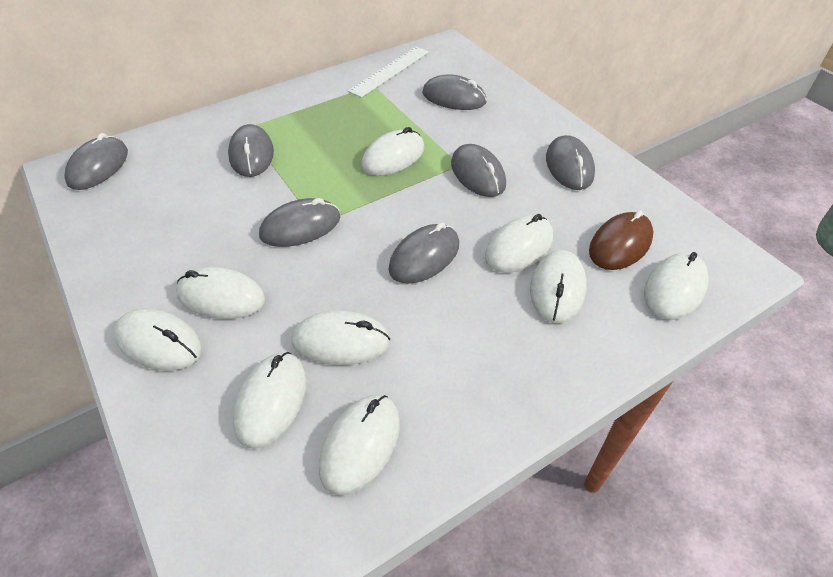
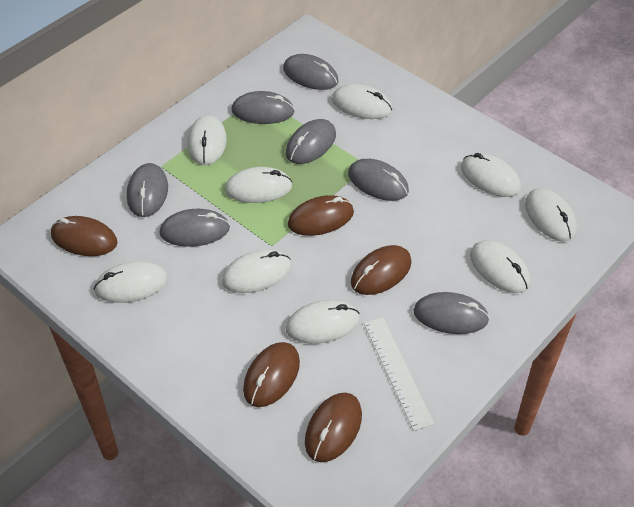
brown mouse: 1 -> 5

